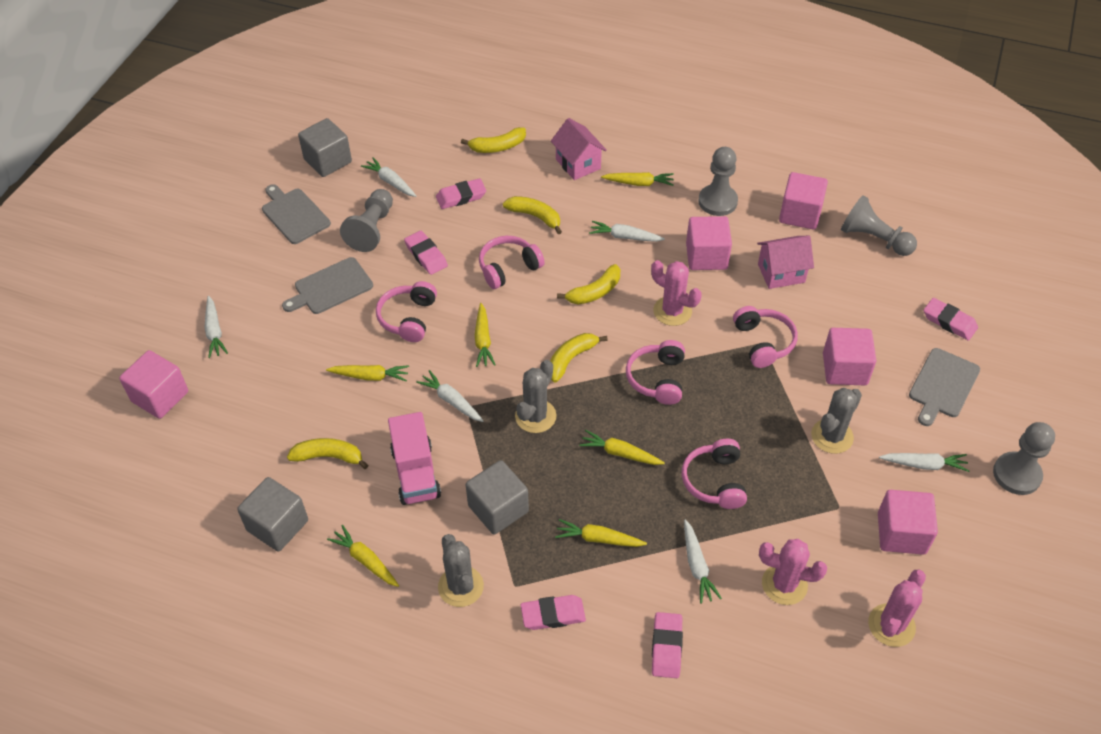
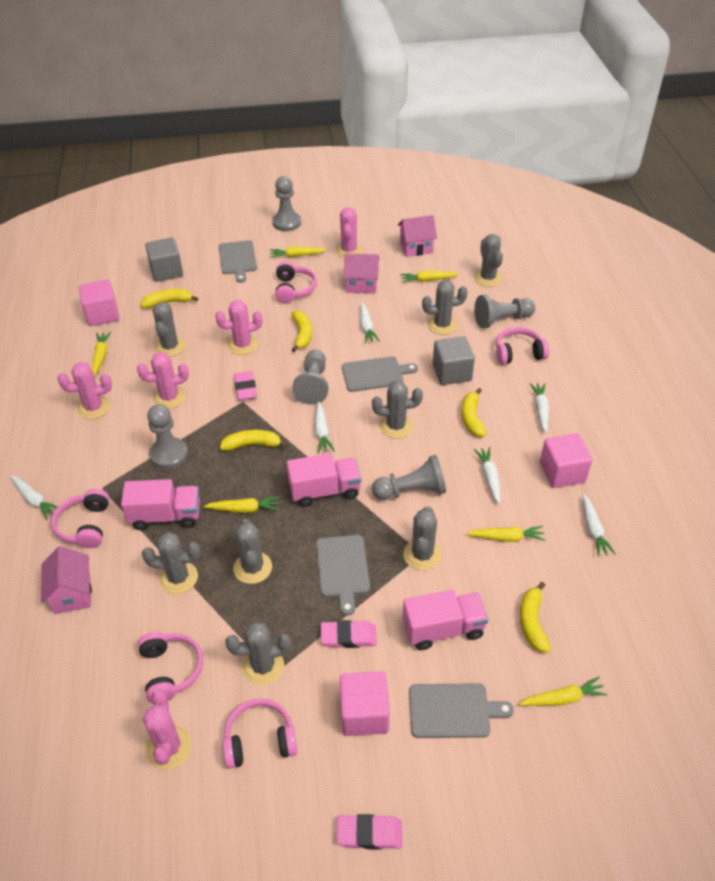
grey cactus: 3 -> 8
grey cube: 3 -> 2
grey cutting board: 3 -> 4
grey pawn: 4 -> 5
pink cactus: 3 -> 5
pink cube: 5 -> 3
pink eraser: 5 -> 3
pink house: 2 -> 3
pink truck: 1 -> 3

